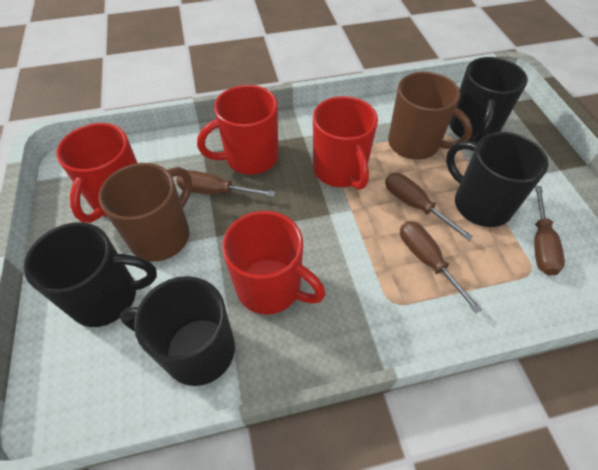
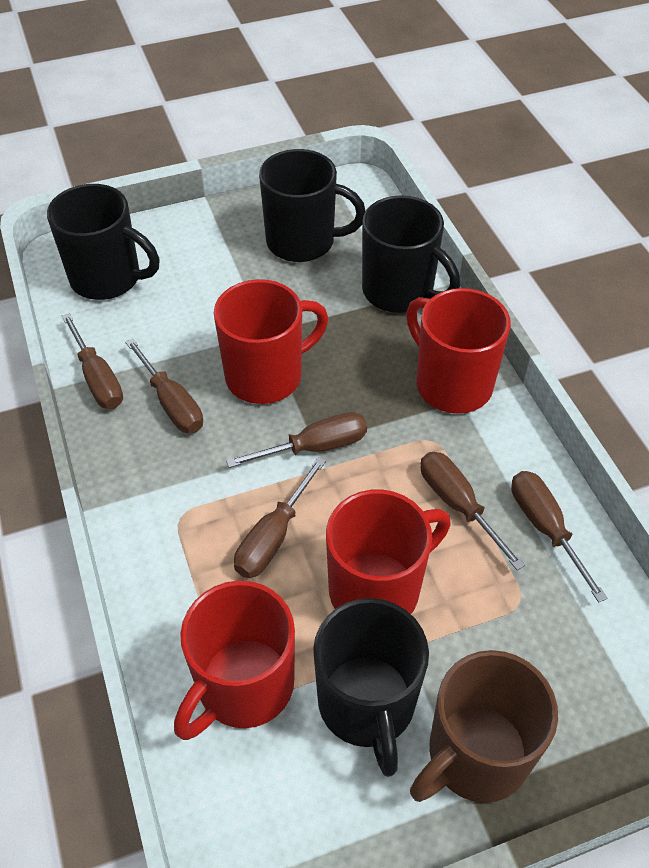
brown mug: 2 -> 1
brown screwdriver: 4 -> 6

